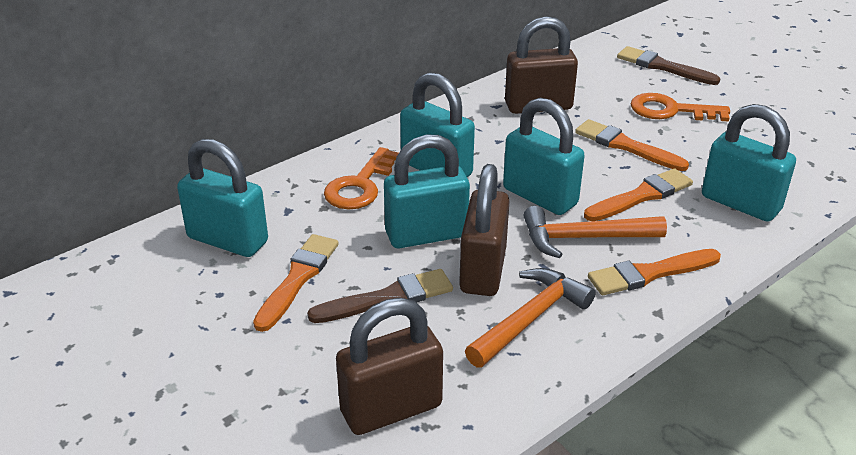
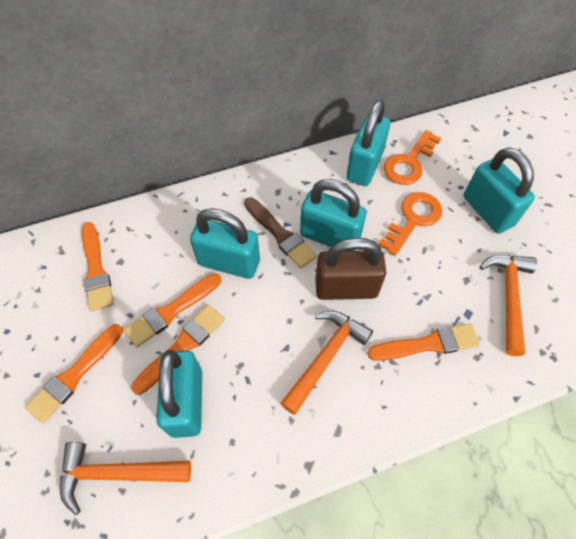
brown brush: 2 -> 1
brown padlock: 3 -> 1
orange brush: 4 -> 5
orange hammer: 2 -> 3

